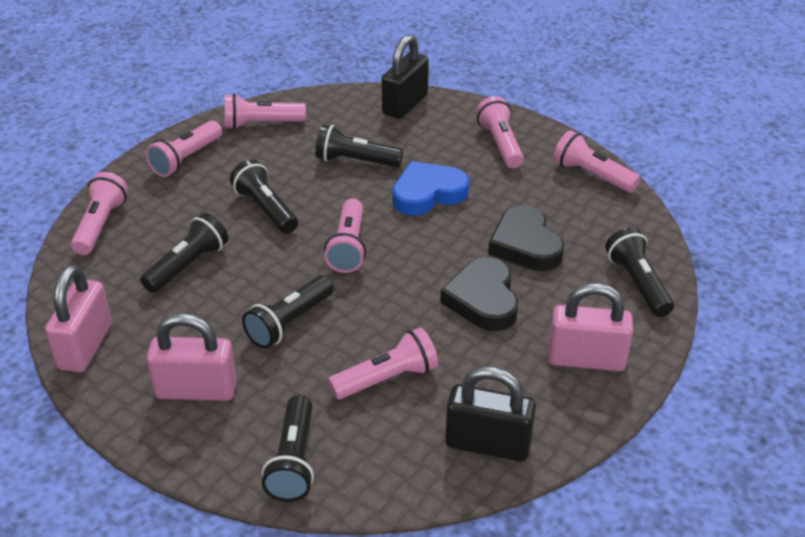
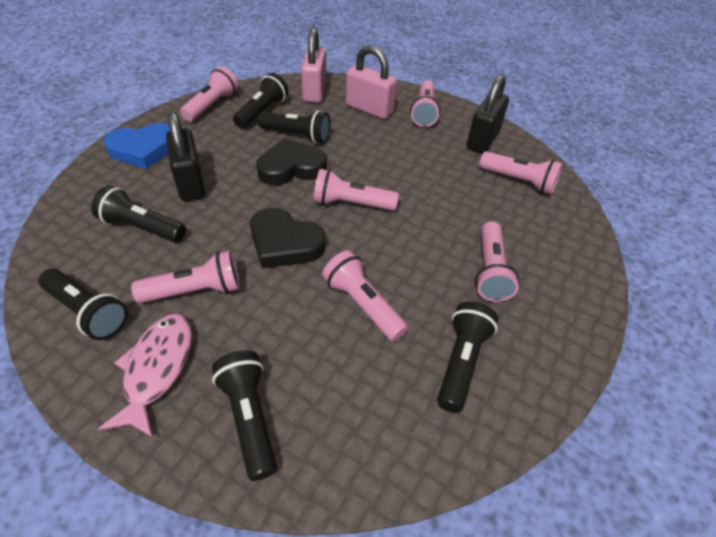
pink fish: 0 -> 1
pink padlock: 3 -> 2

